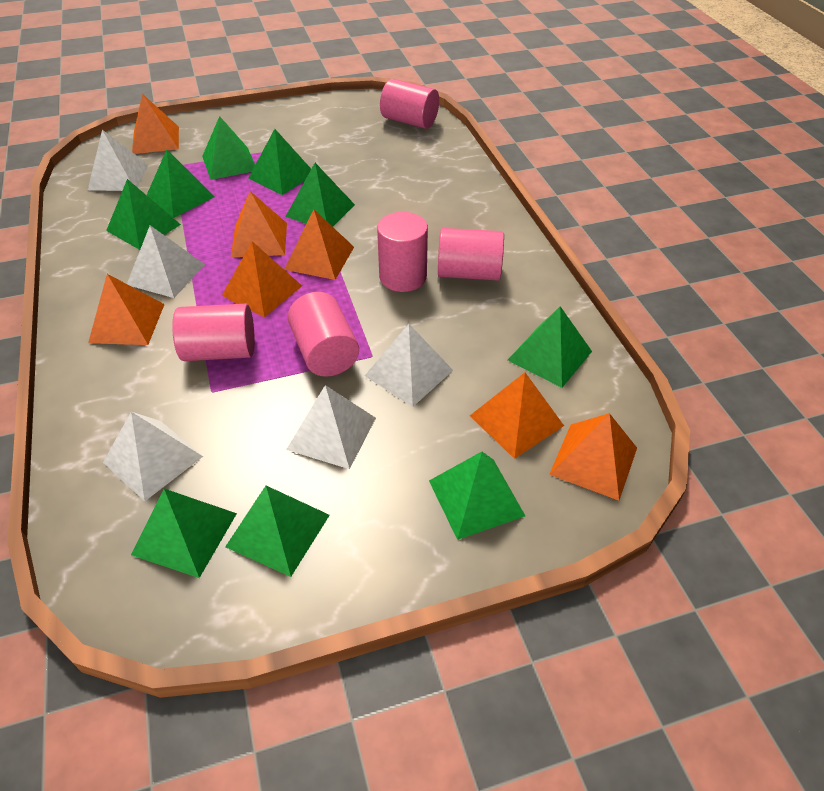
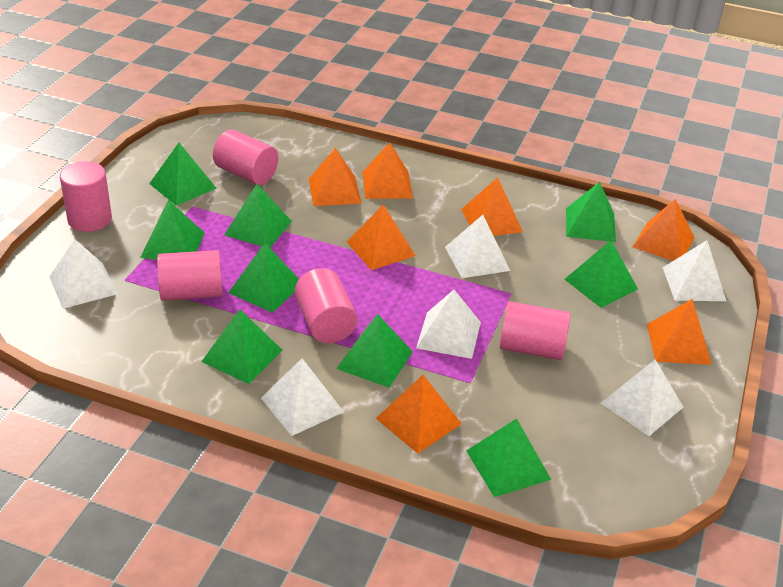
white pyramid: 5 -> 6

